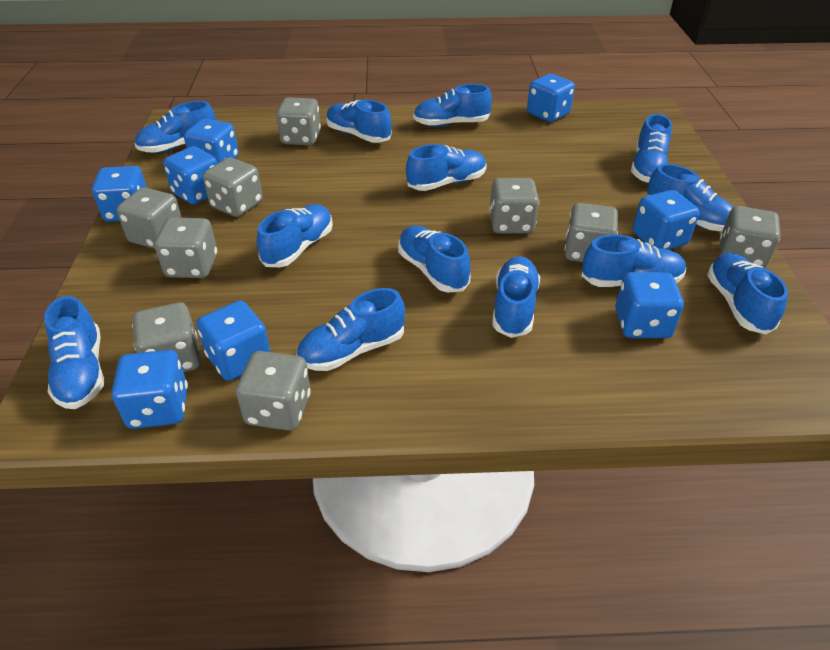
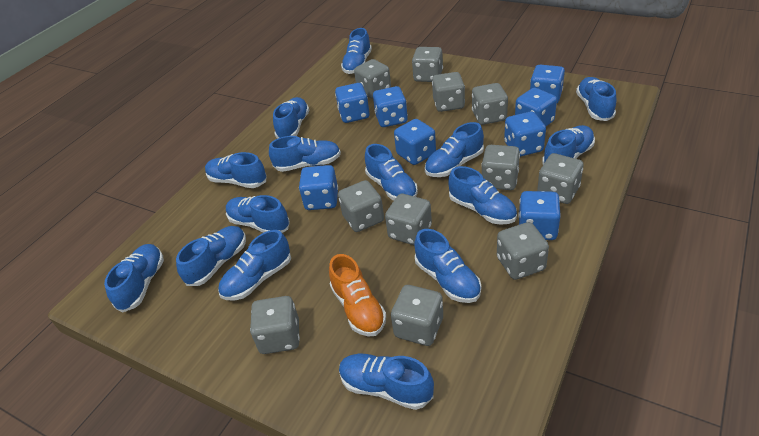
blue shoe: 13 -> 15
grey dice: 9 -> 11
orange shoe: 0 -> 1

